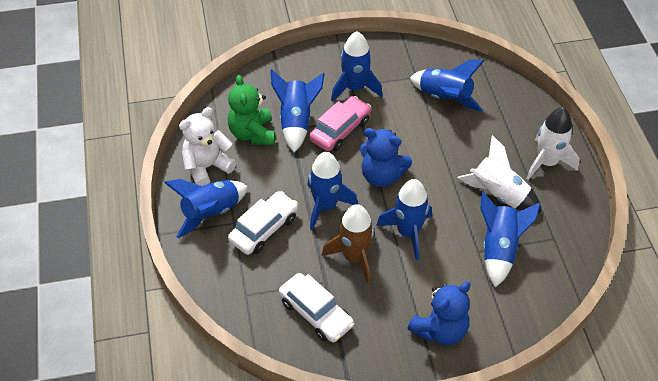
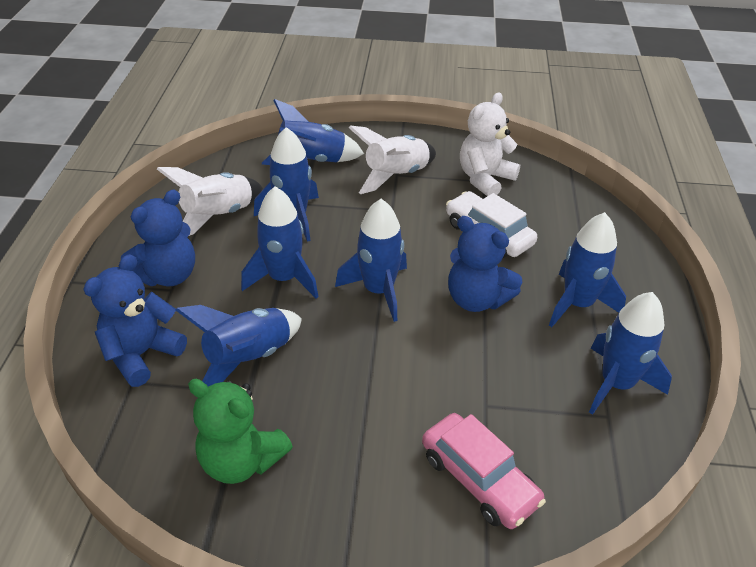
blue teddy bear: 2 -> 3
brown rocket: 1 -> 0
white car: 2 -> 1

